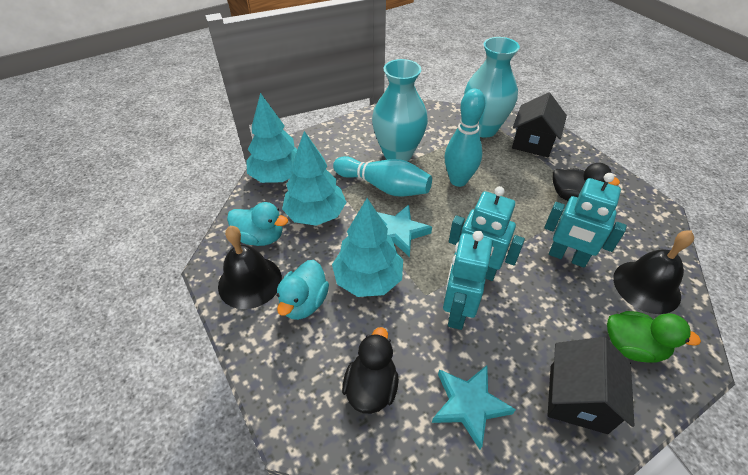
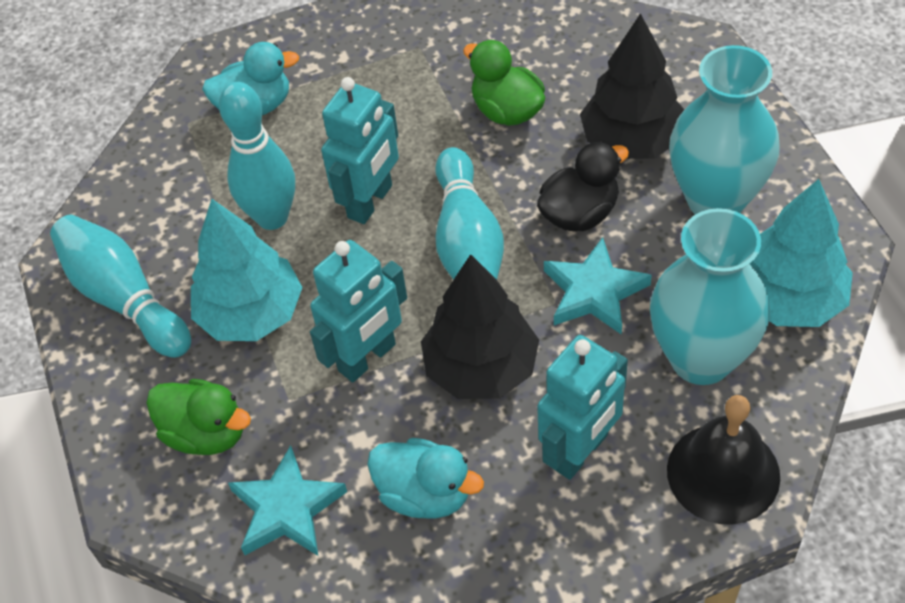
black bell: 2 -> 1
black duck: 2 -> 1
black house: 2 -> 0
black tree: 0 -> 2
green duck: 1 -> 2
turquoise bowling pin: 2 -> 3
turquoise tree: 3 -> 2

